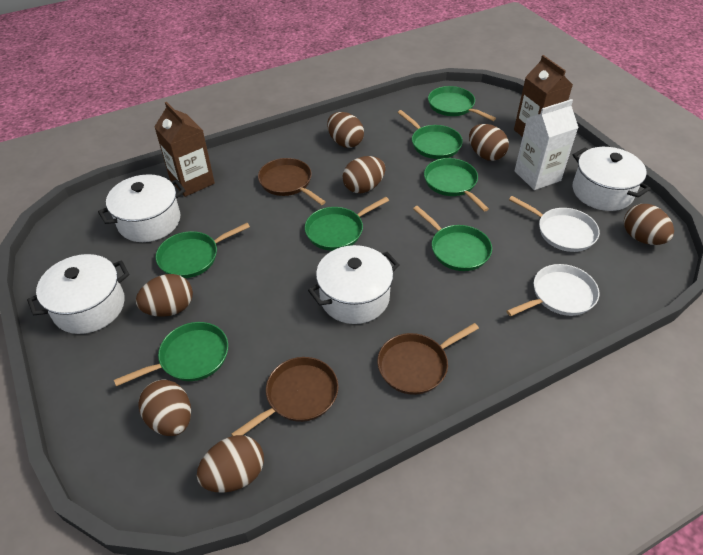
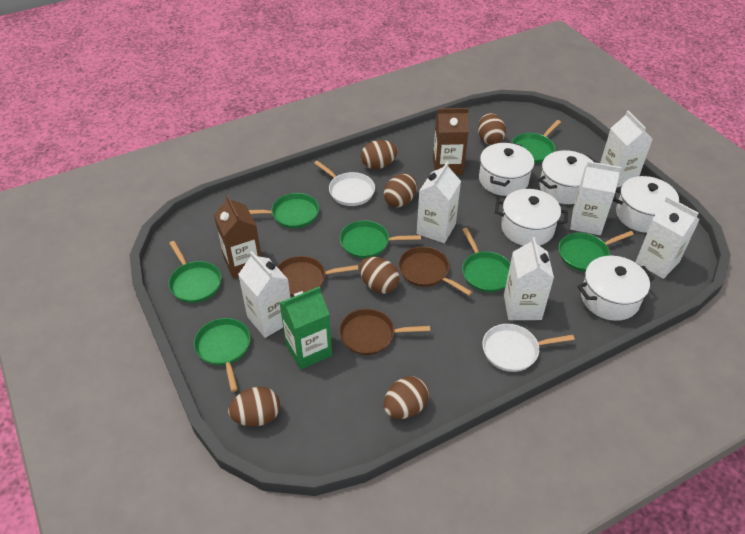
brown egg: 7 -> 6
green carton: 0 -> 1
white carton: 1 -> 6
white pot: 4 -> 5

